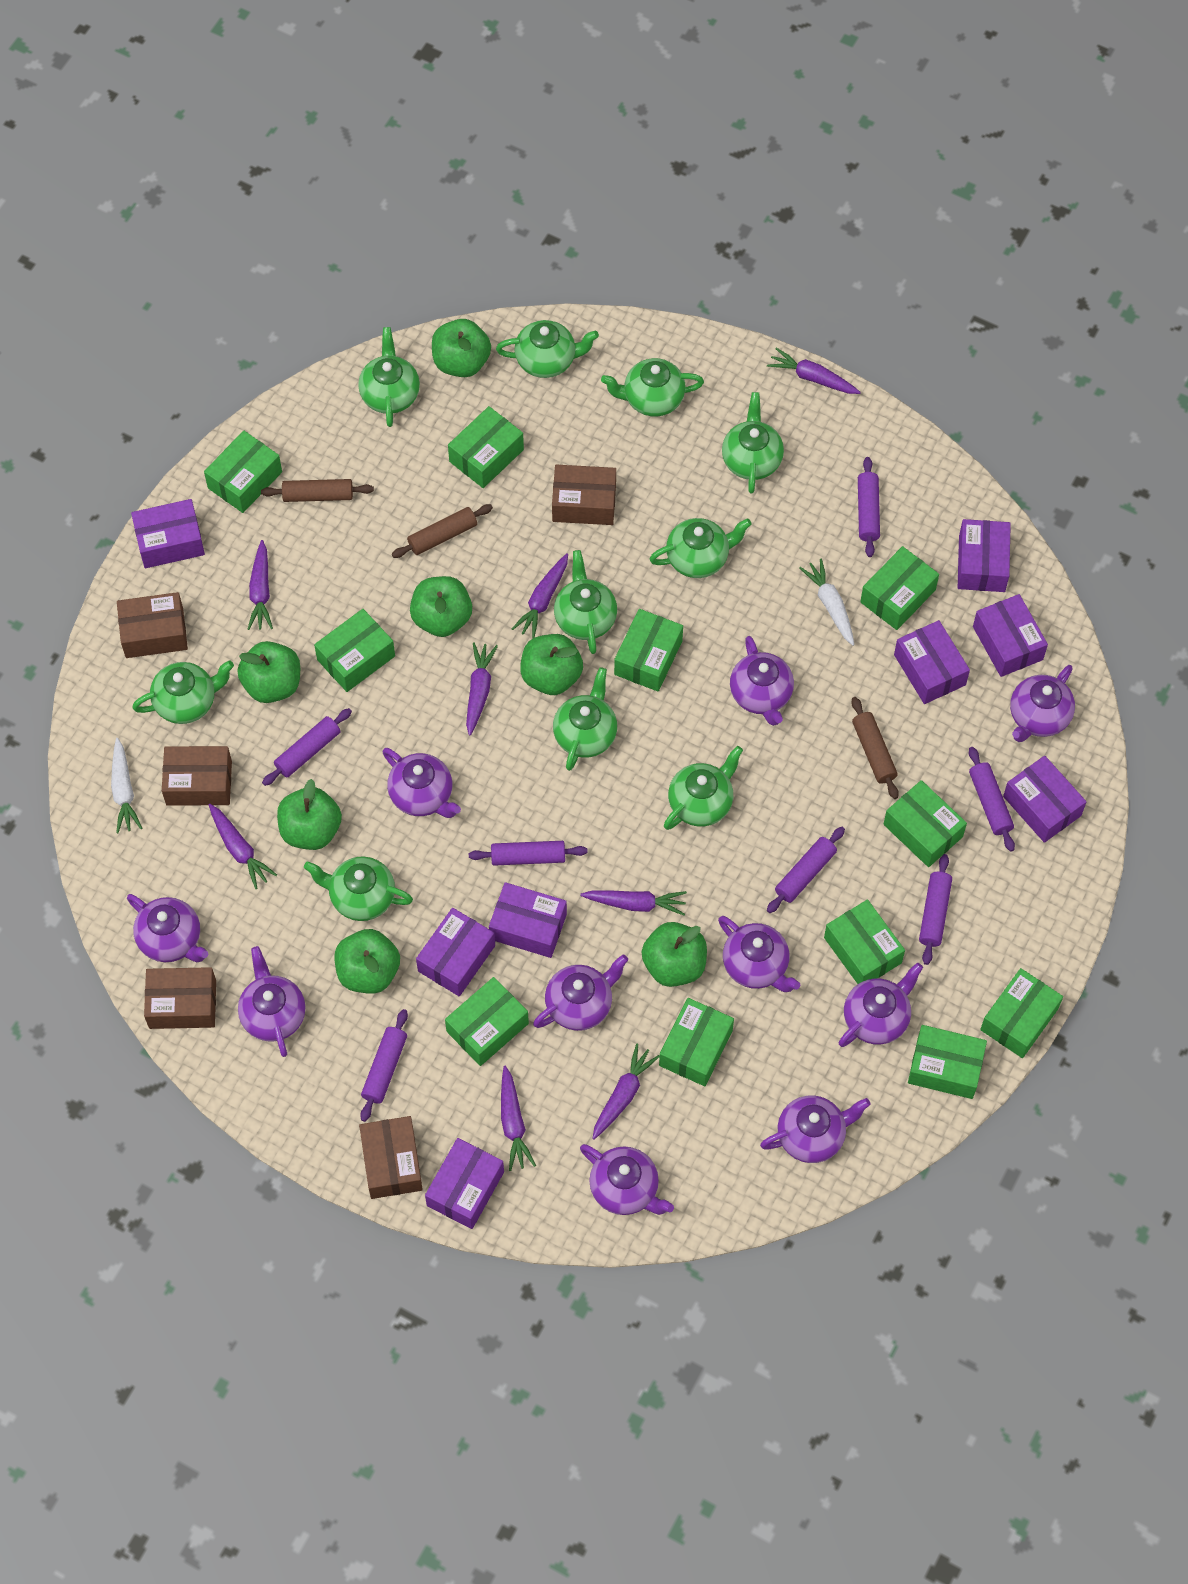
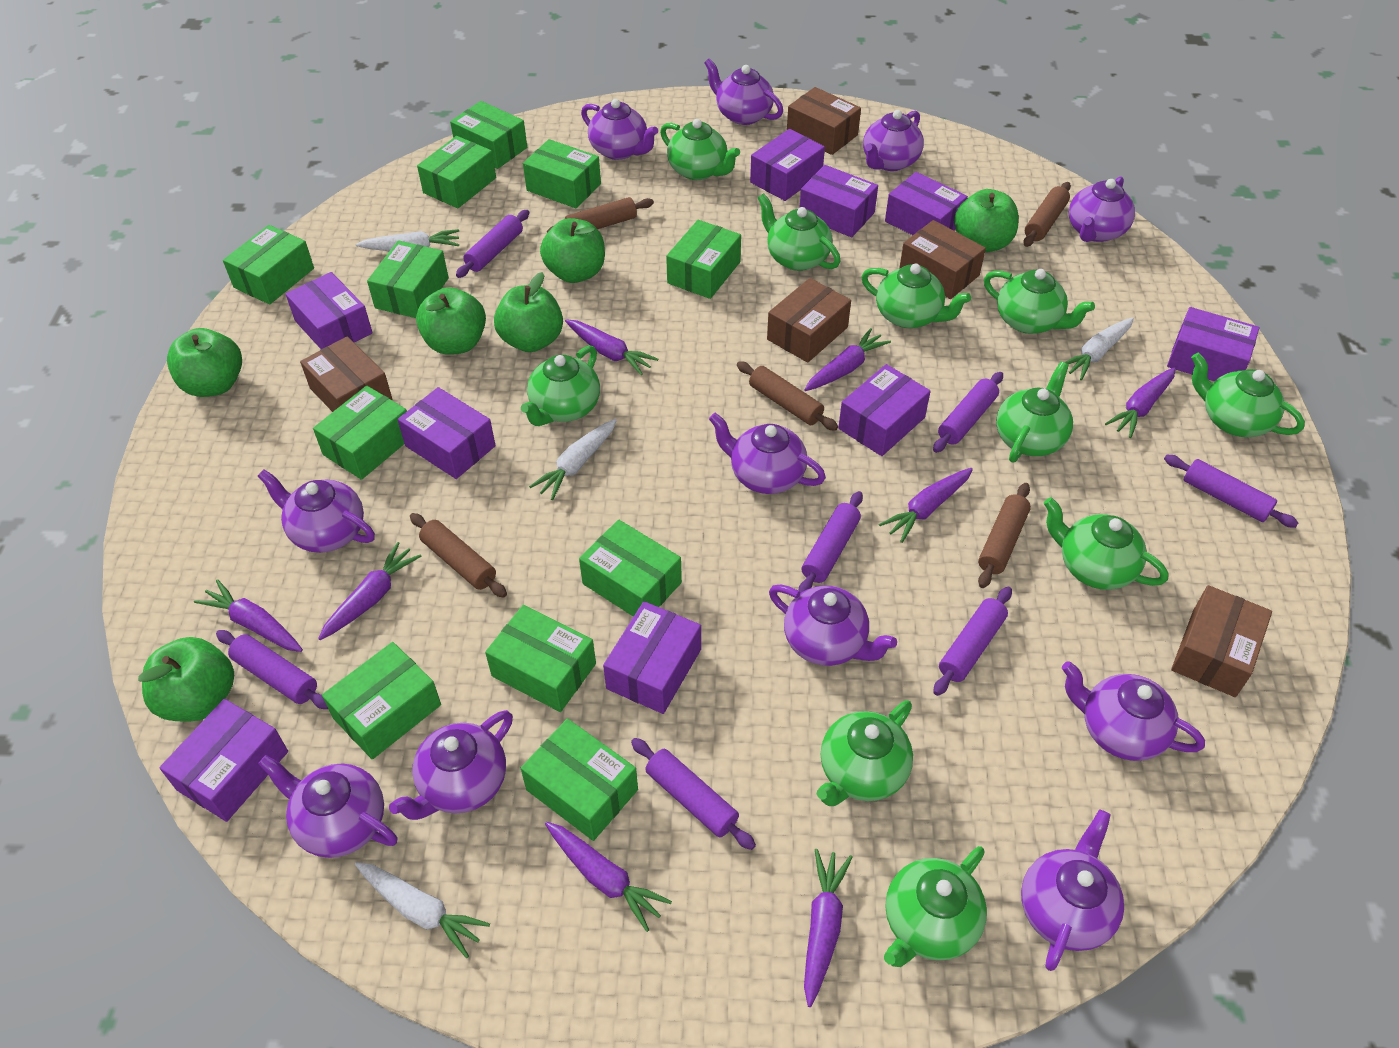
brown rolling pin: 3 -> 5
green apple: 7 -> 6
purple box: 8 -> 9
purple teapot: 10 -> 11
white carrot: 2 -> 4

